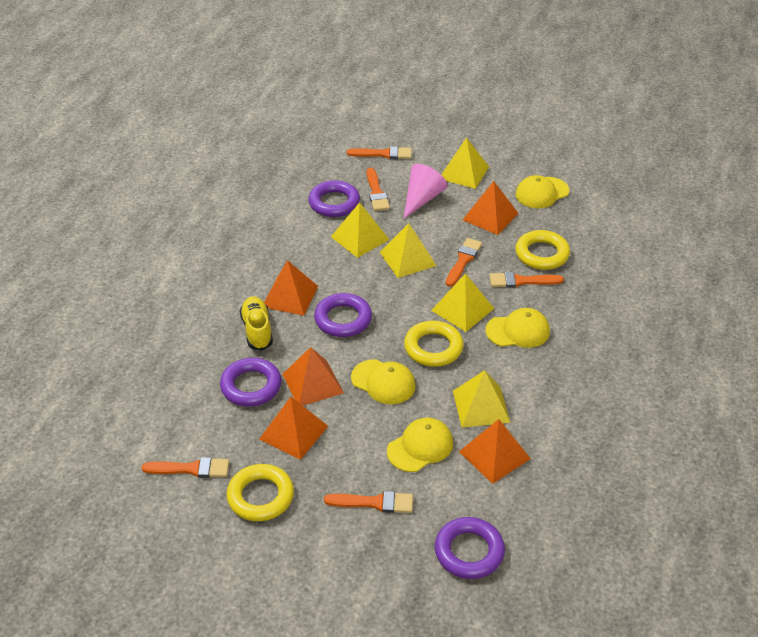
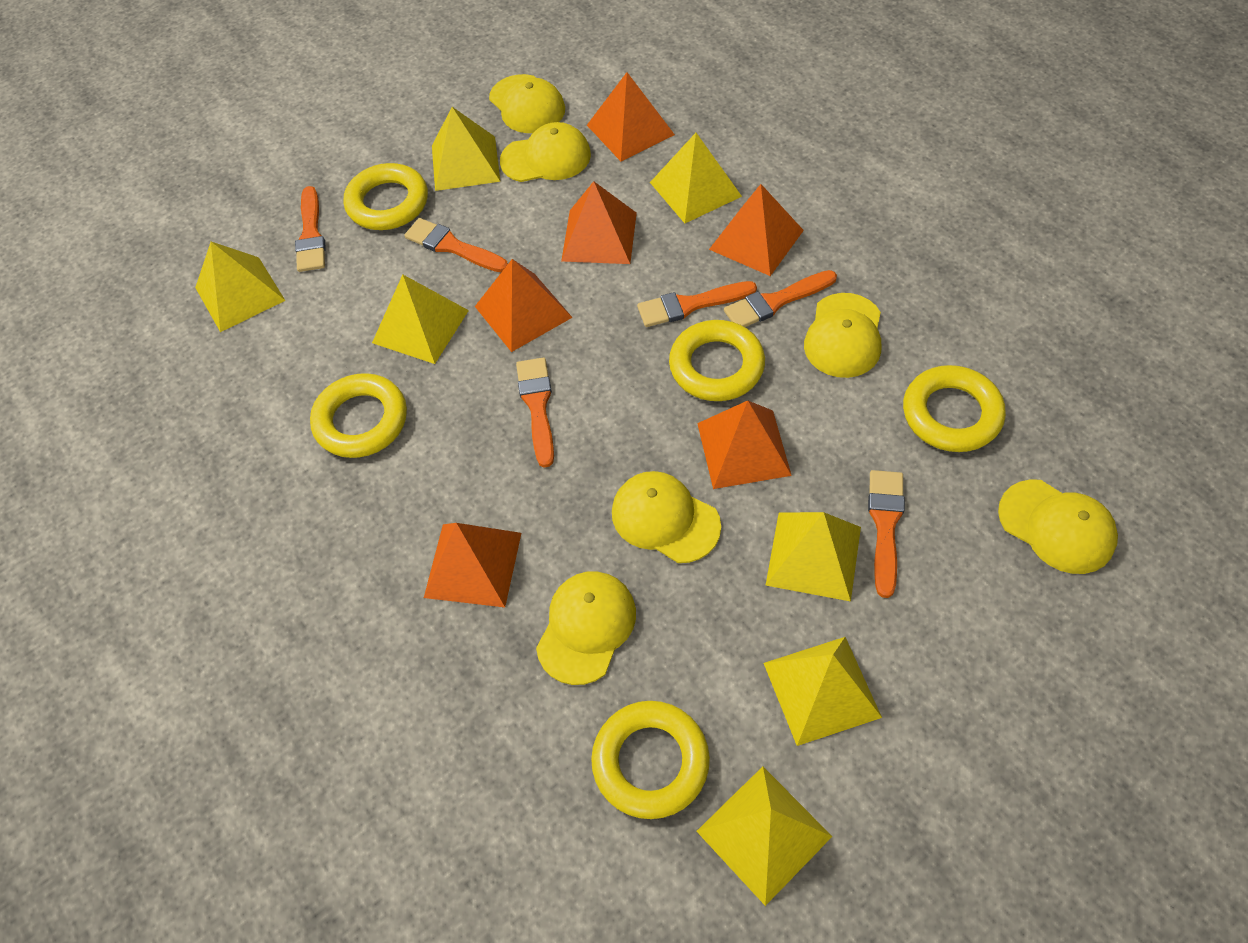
orange pyramid: 5 -> 6
pink cone: 1 -> 0
purple ring: 4 -> 0
yellow cap: 4 -> 6
yellow pyramid: 5 -> 7
yellow ring: 3 -> 5
yellow shoe: 1 -> 0

